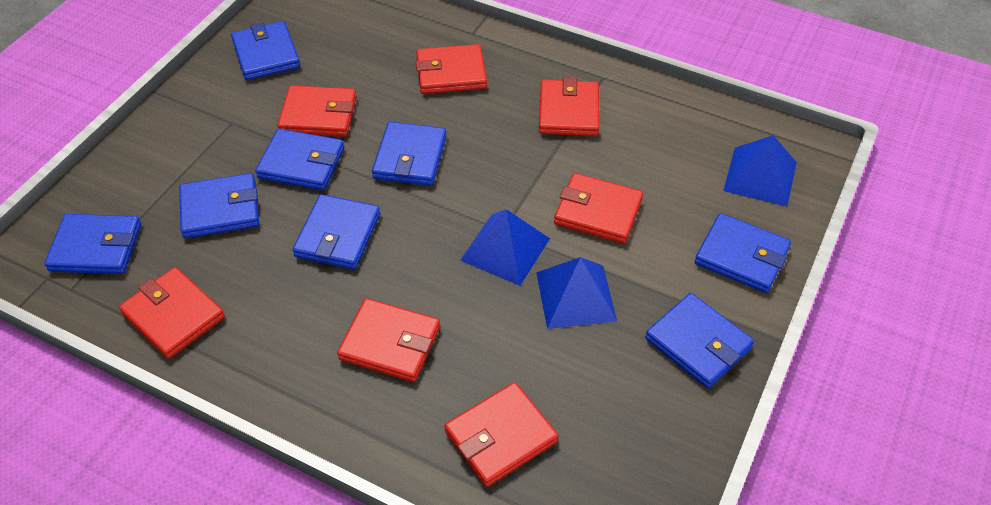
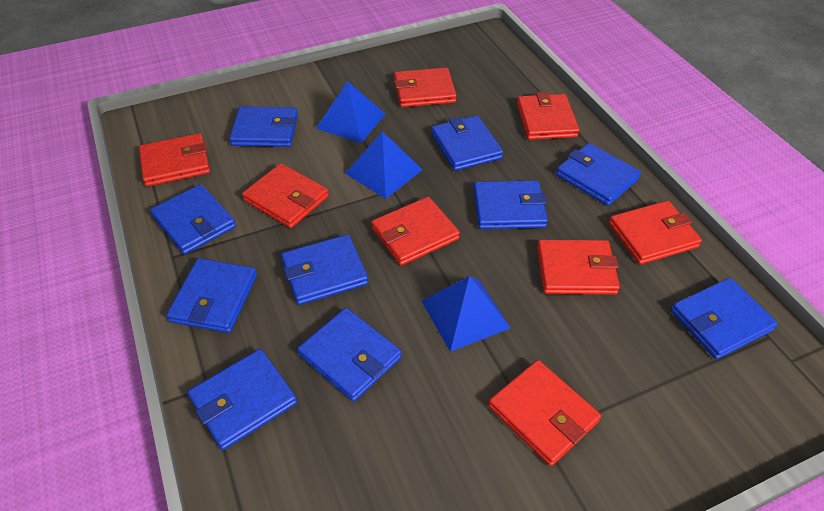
blue wallet: 8 -> 10
red wallet: 7 -> 8

